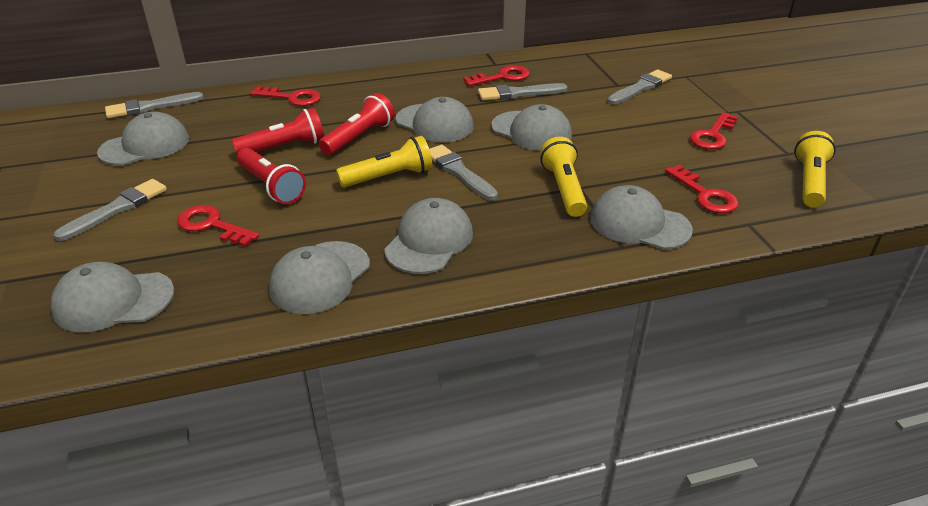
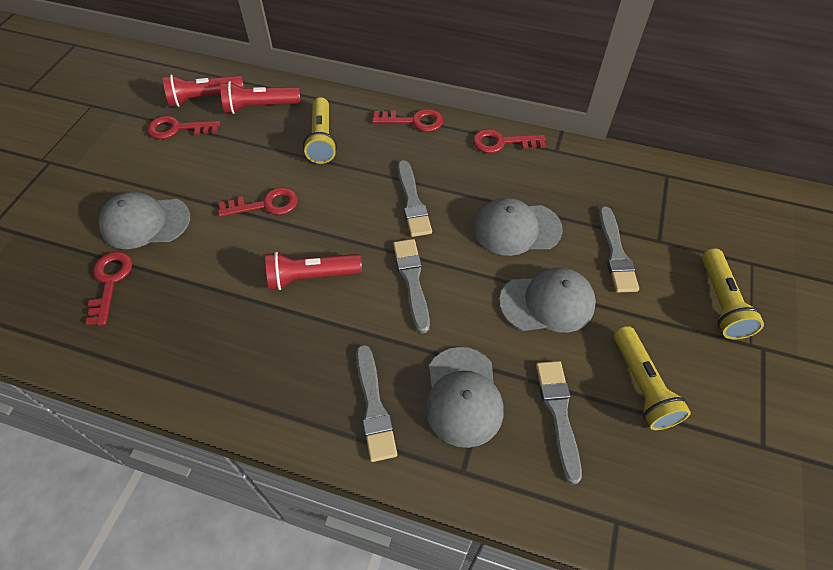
grey cap: 7 -> 4

